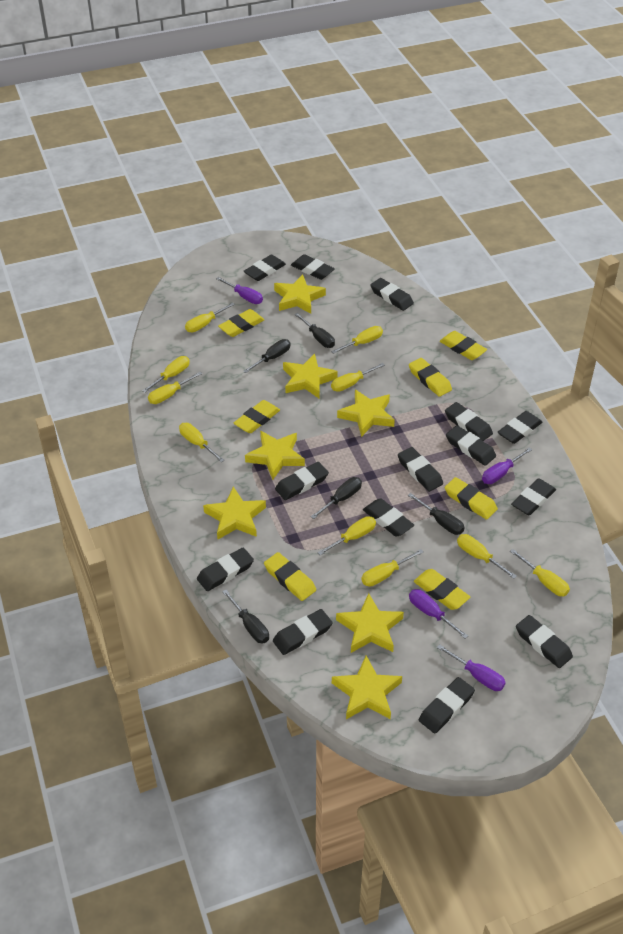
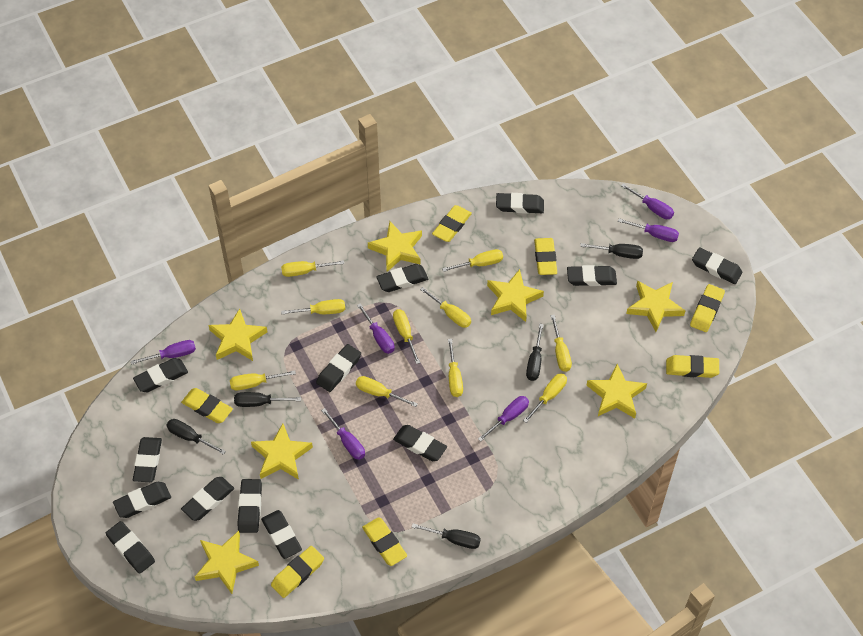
black eraser: 14 -> 13
purple screwdriver: 4 -> 6

